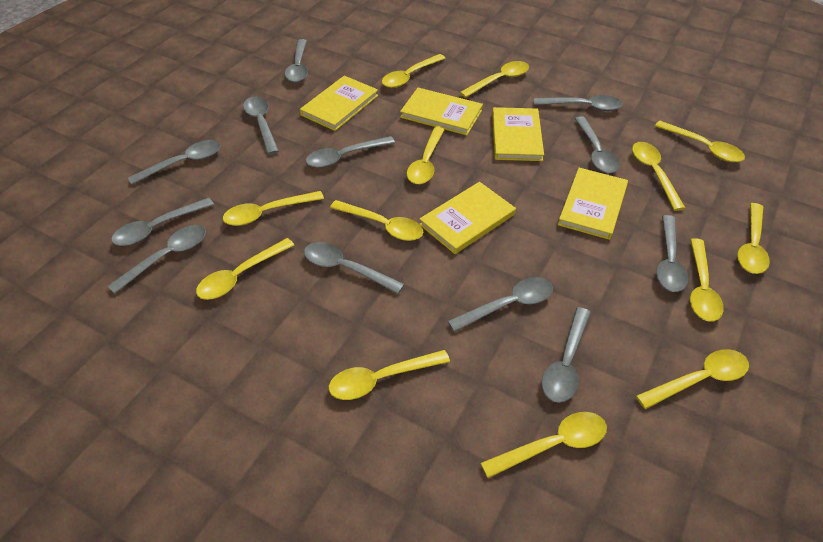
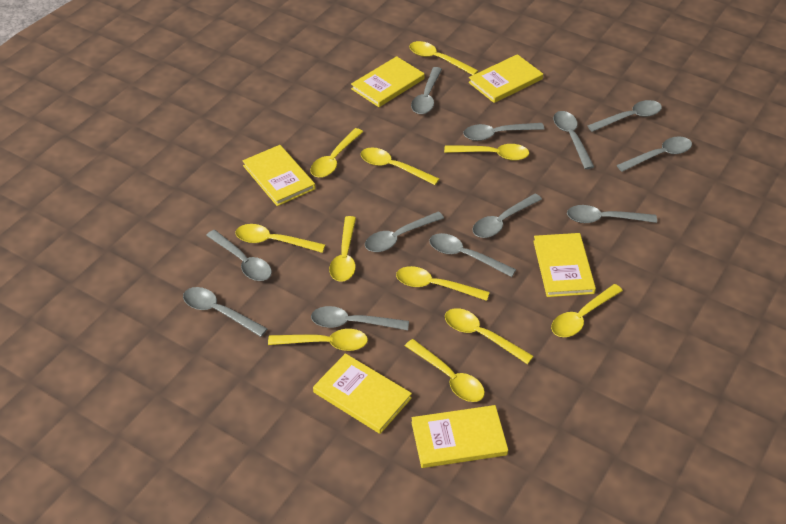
yellow book: 5 -> 6
yellow spoon: 13 -> 11

